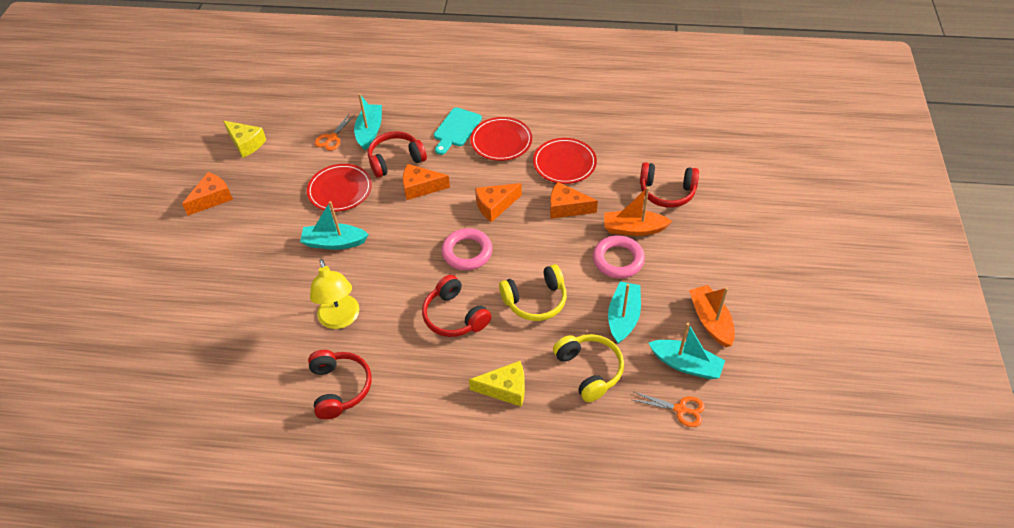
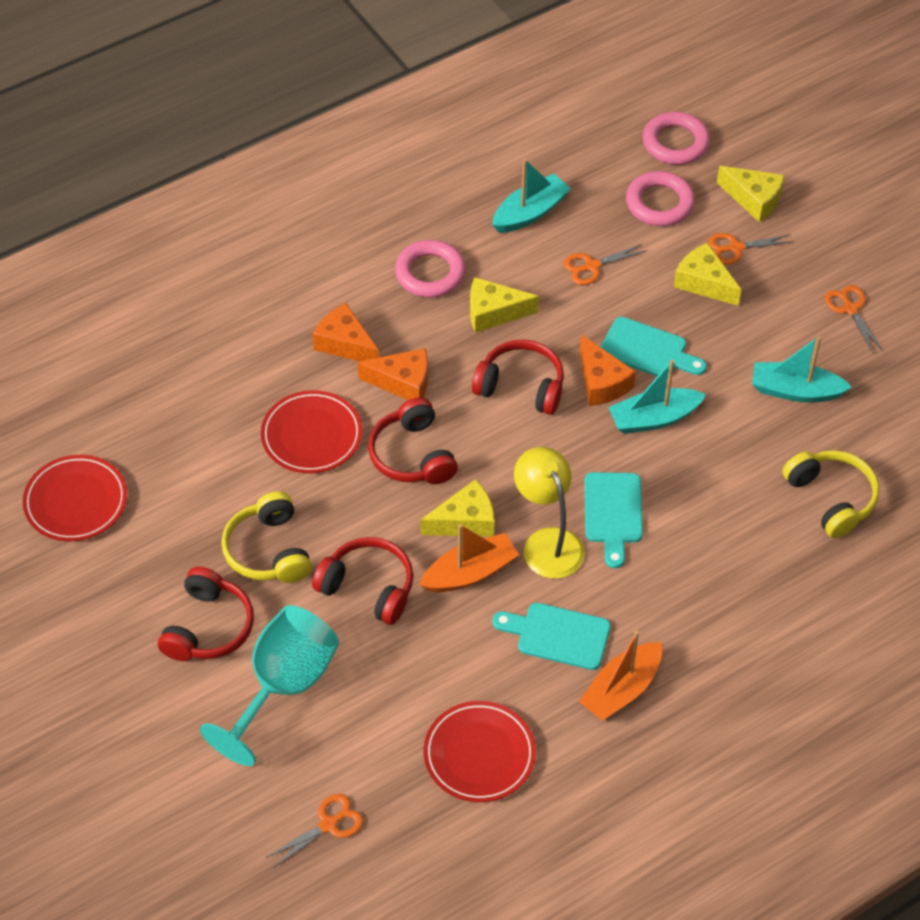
orange cheese: 4 -> 3
orange scissors: 2 -> 4
pink ring: 2 -> 3
turquoise boat: 4 -> 3
turquoise cutting board: 1 -> 3
turquoise goblet: 0 -> 1
yellow cheese: 2 -> 4

